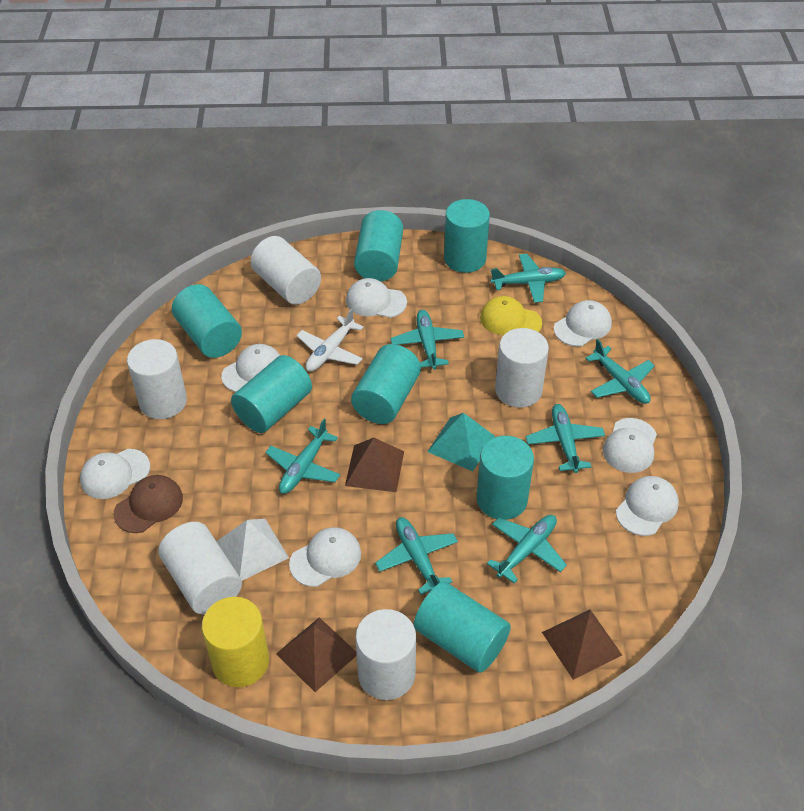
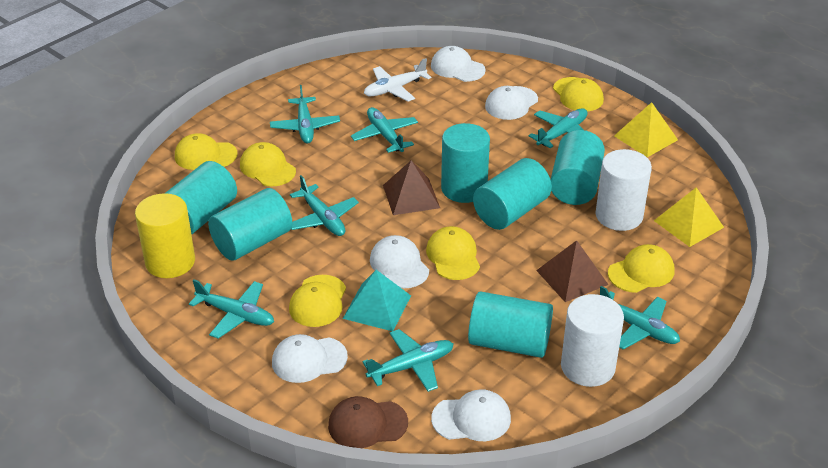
brown pyramid: 3 -> 2
turquoise cylinder: 7 -> 6
white cap: 7 -> 5
white cylinder: 5 -> 2
white pyramid: 1 -> 0
yellow cap: 1 -> 6
yellow pyramid: 0 -> 2

